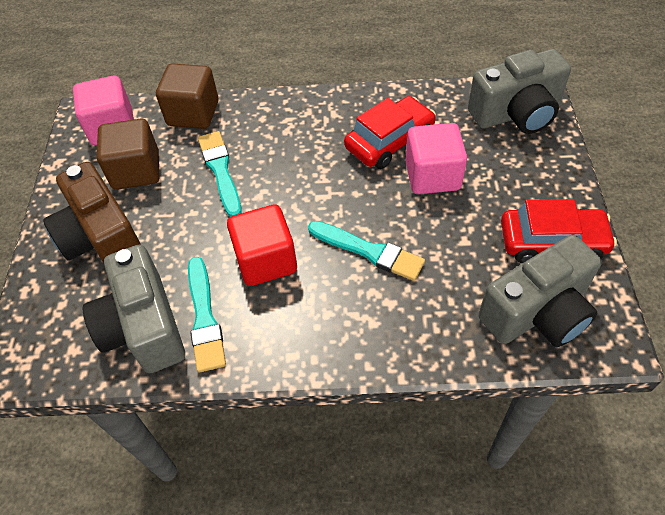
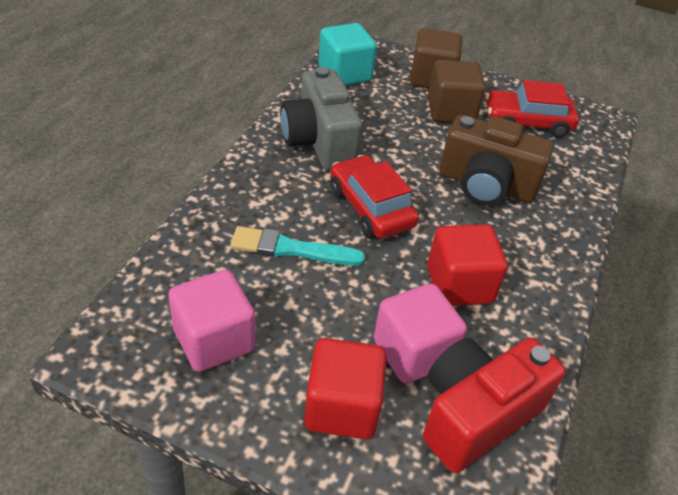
grey camera: 3 -> 1
red camera: 0 -> 1
red cube: 1 -> 2
turquoise brush: 3 -> 1
turquoise cube: 0 -> 1

